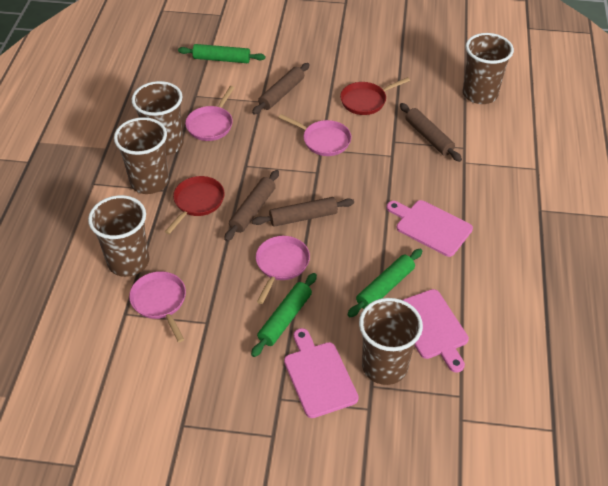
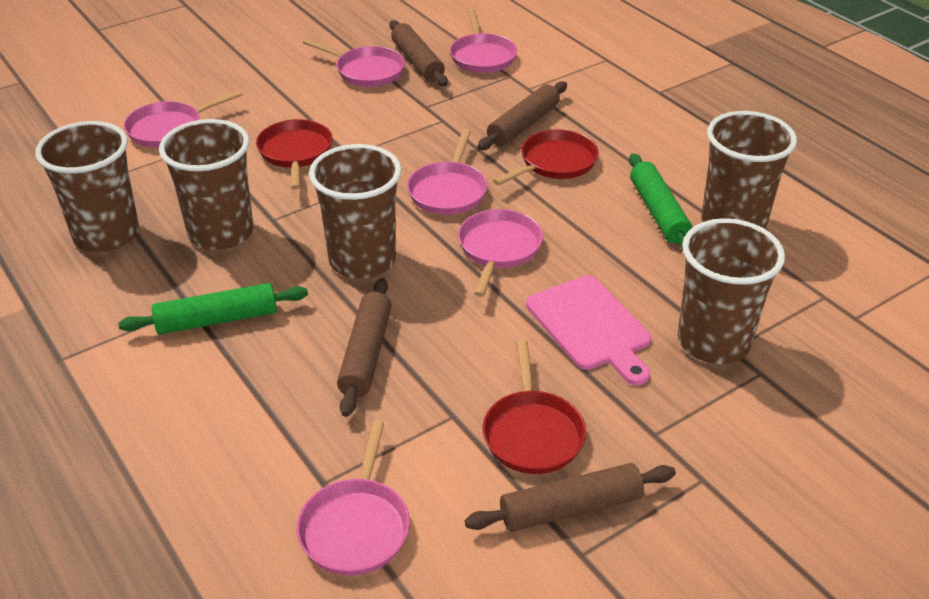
green rolling pin: 3 -> 2
pink cutting board: 3 -> 1
pink pan: 4 -> 6
red pan: 2 -> 3

